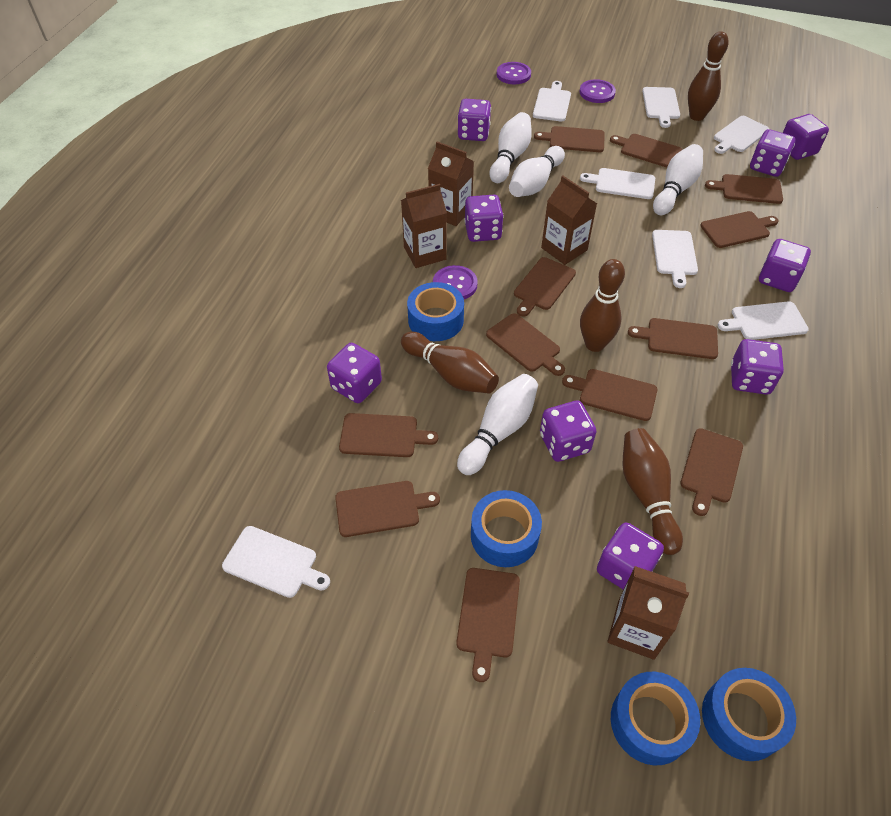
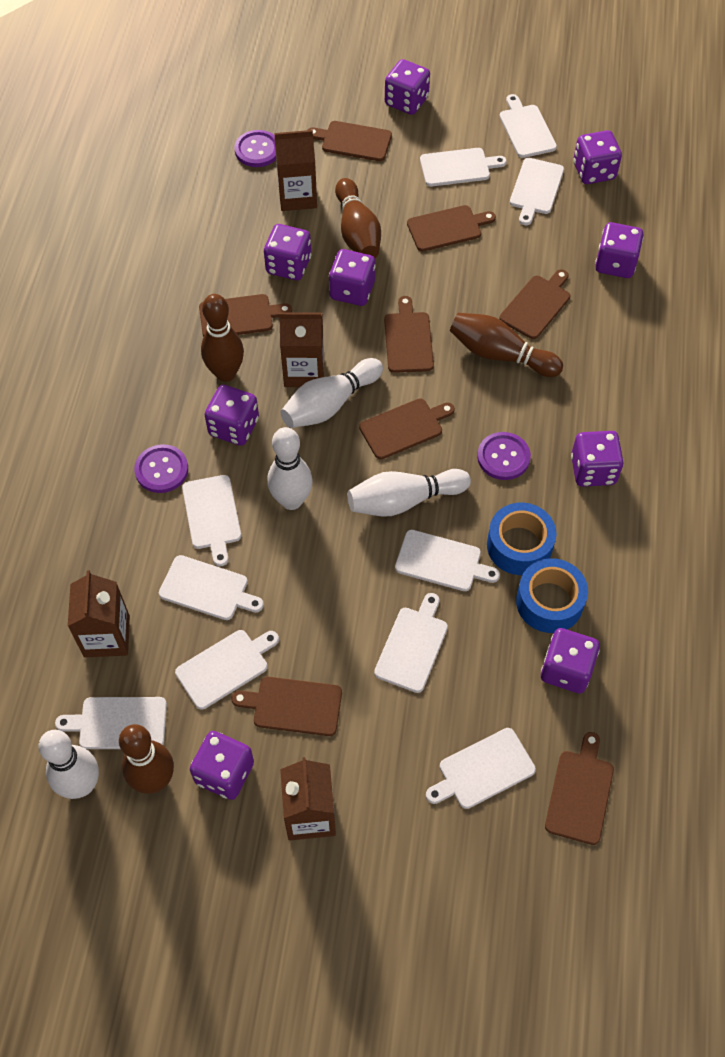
blue tape: 4 -> 2
brown cutting board: 12 -> 8
white cutting board: 7 -> 10

